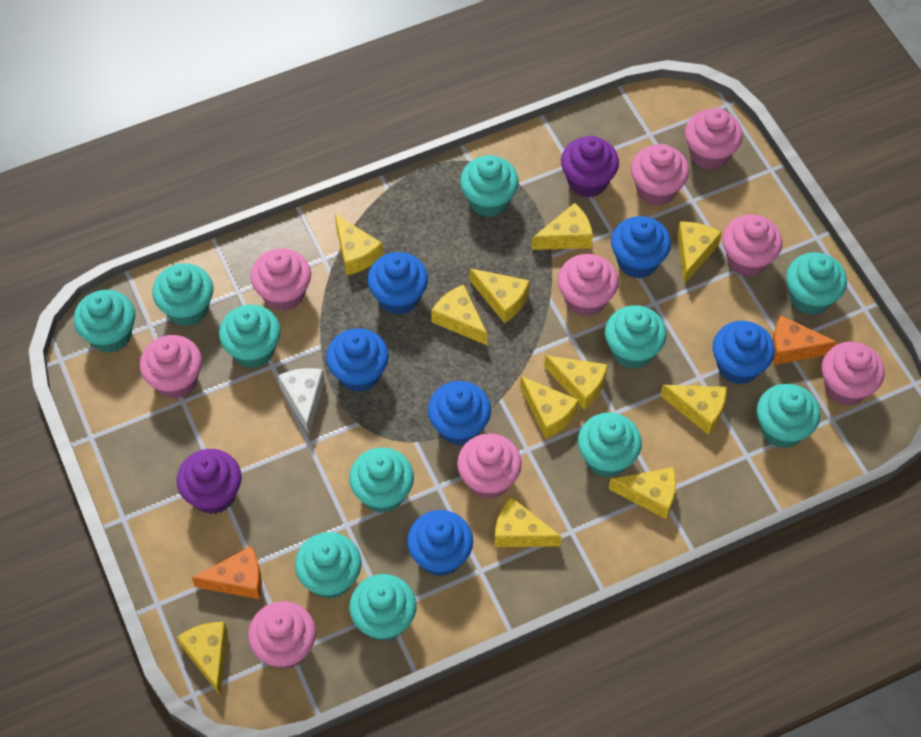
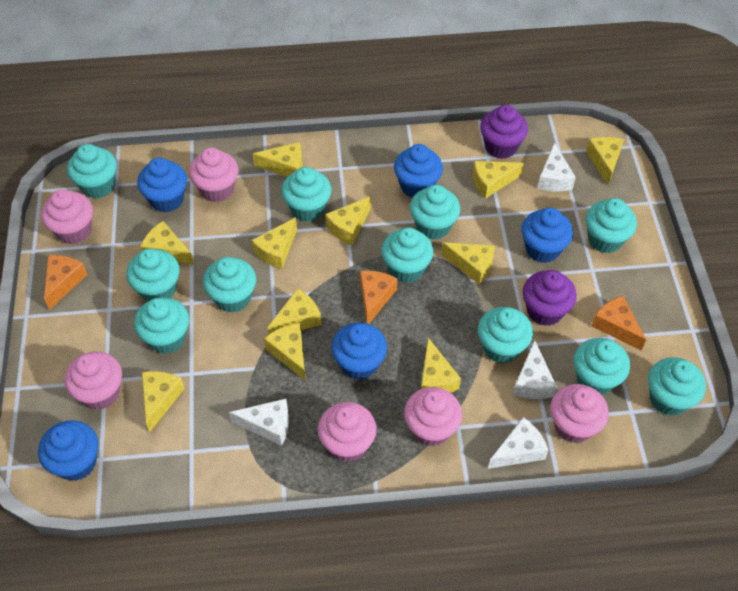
blue cupcake: 6 -> 5
orange cheese: 2 -> 3
pink cupcake: 9 -> 6
white cheese: 1 -> 4

